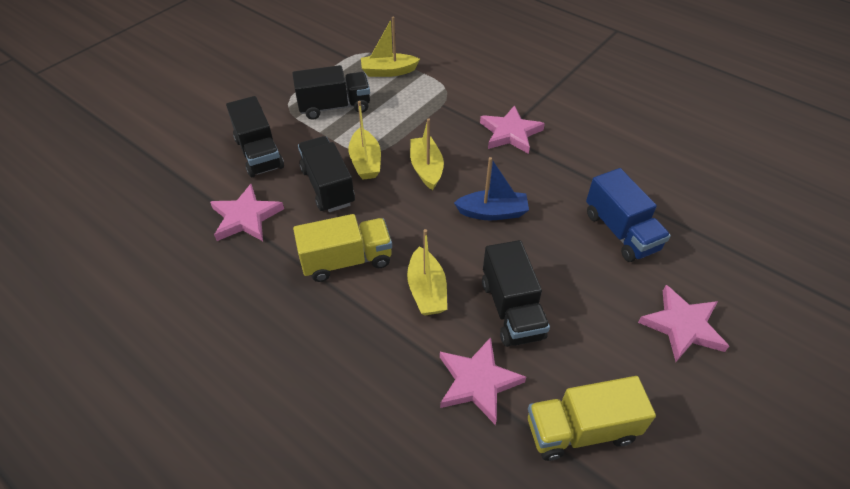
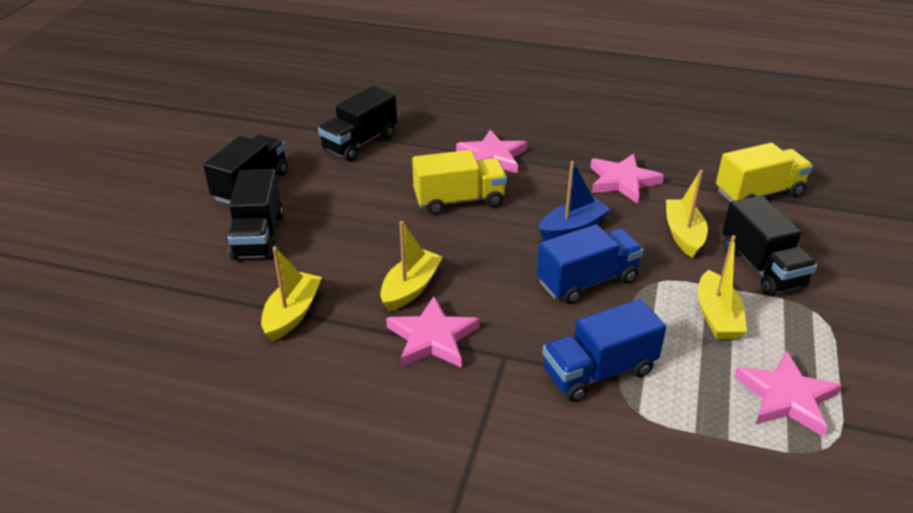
blue truck: 1 -> 2

